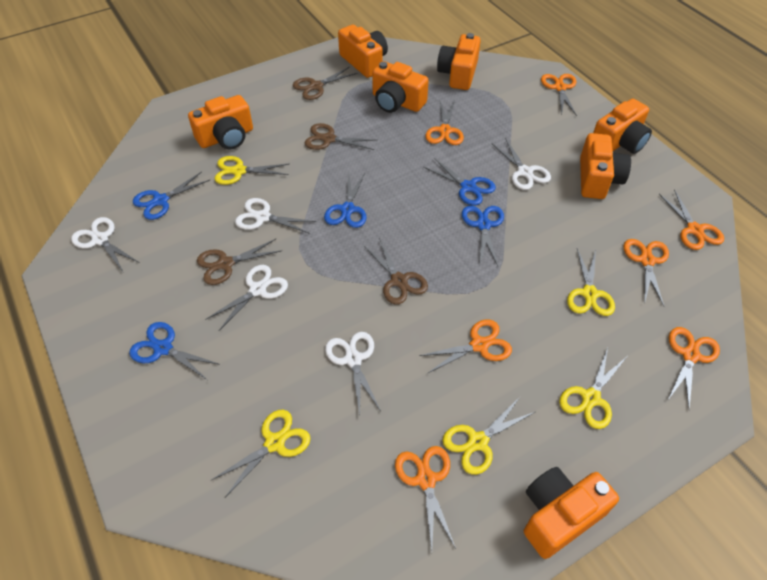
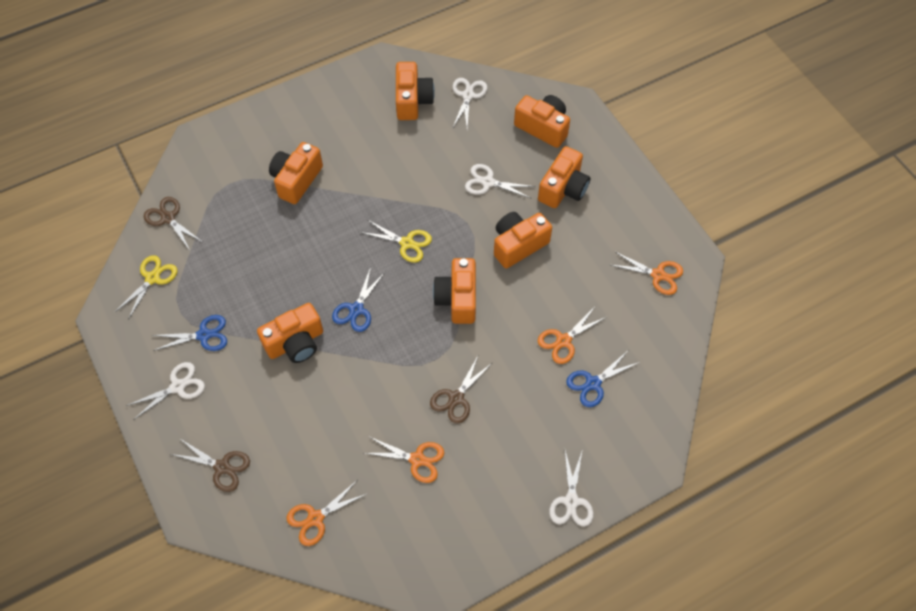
blue scissors: 5 -> 3
brown scissors: 4 -> 3
orange scissors: 7 -> 4
white scissors: 5 -> 4
yellow scissors: 5 -> 2

